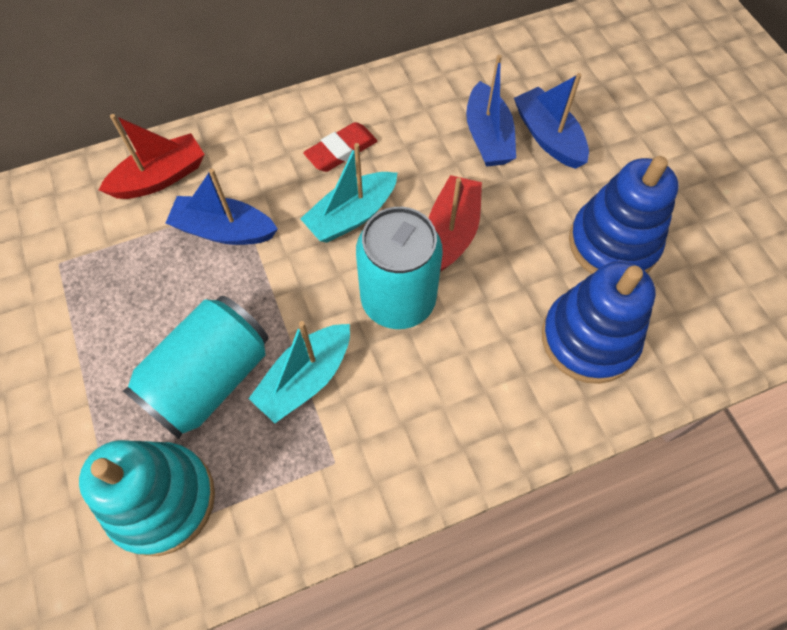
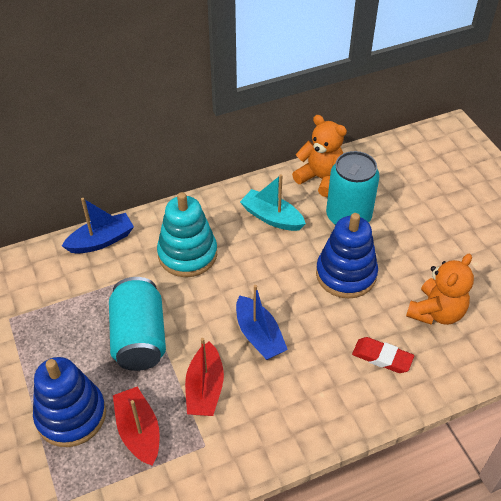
blue boat: 3 -> 2
orange teddy bear: 0 -> 2
turquoise boat: 2 -> 1

